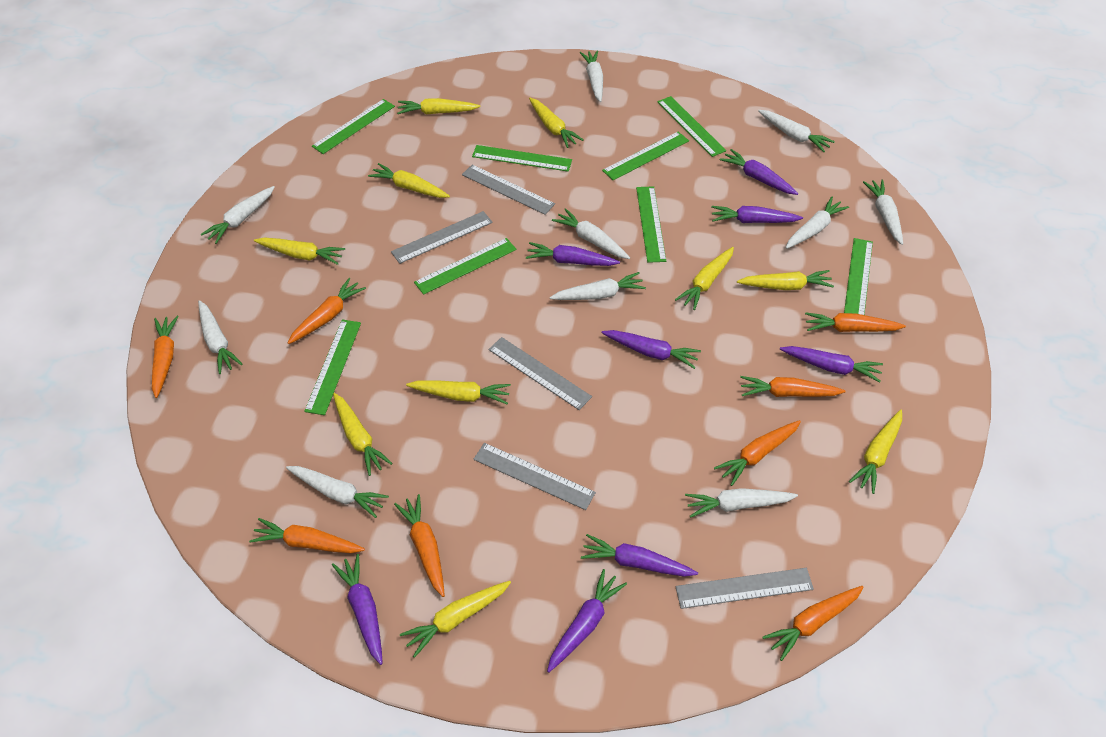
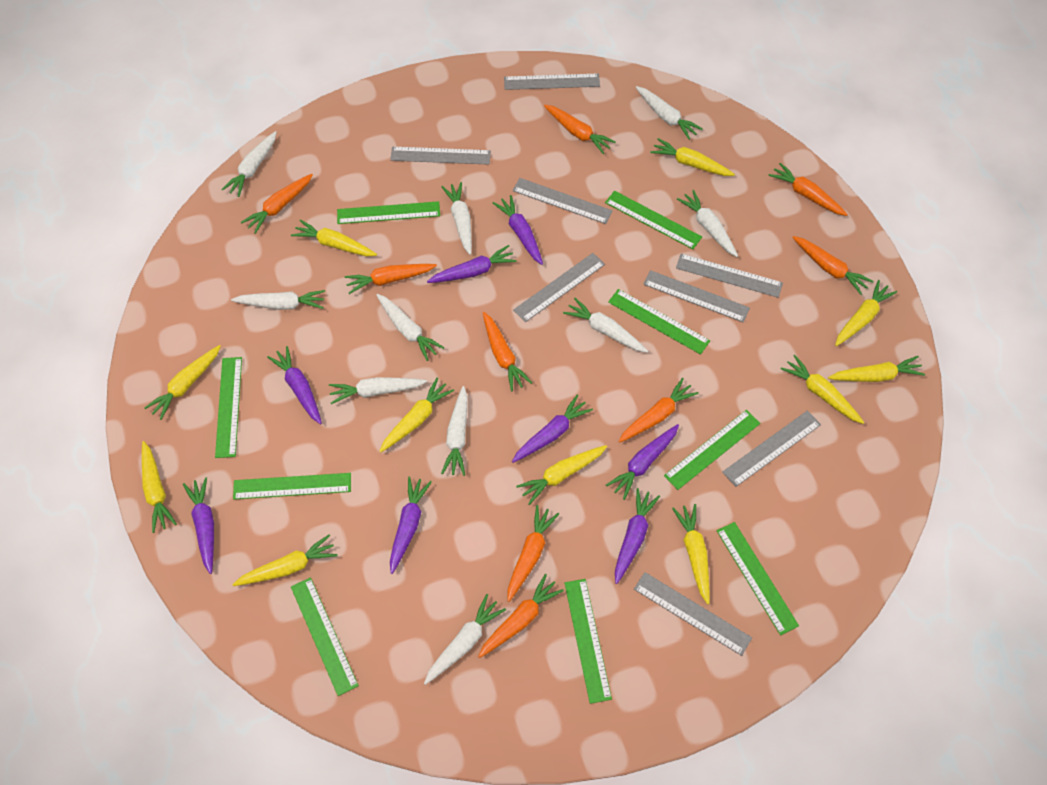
green ruler: 8 -> 9
grey ruler: 5 -> 8
orange carrot: 8 -> 9
yellow carrot: 10 -> 11

